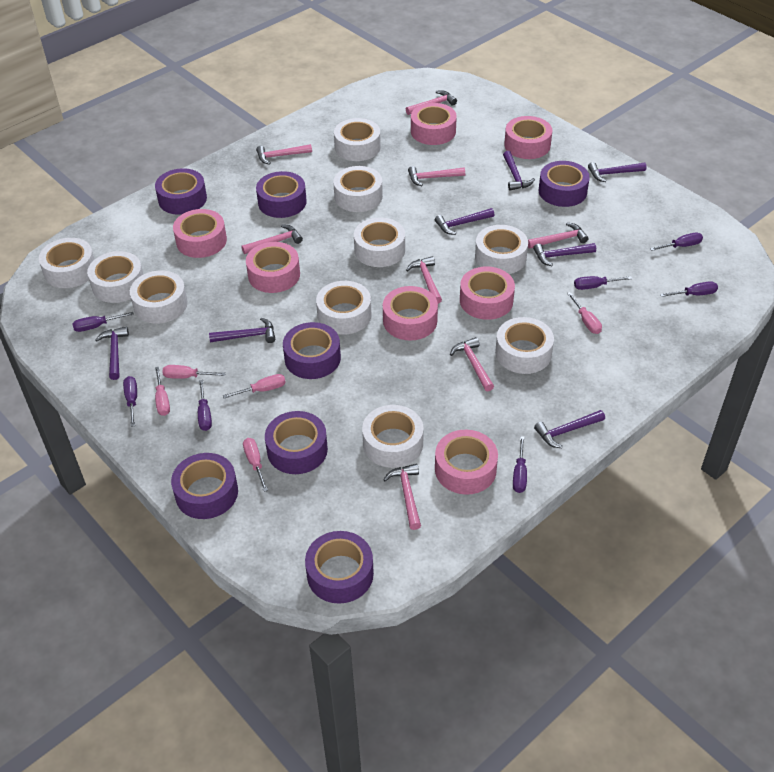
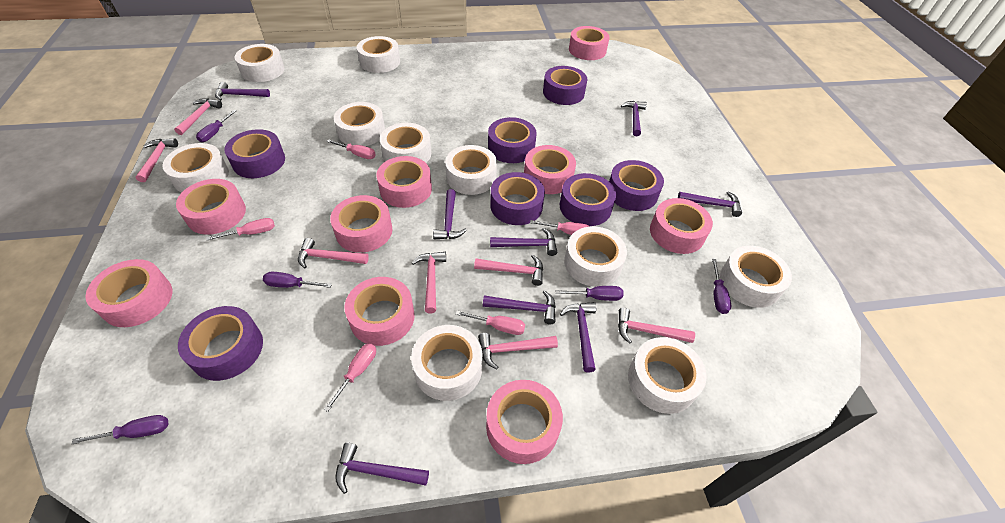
pink hammer: 8 -> 7
pink tape: 7 -> 9
purple hammer: 7 -> 8
purple screwdriver: 7 -> 5

